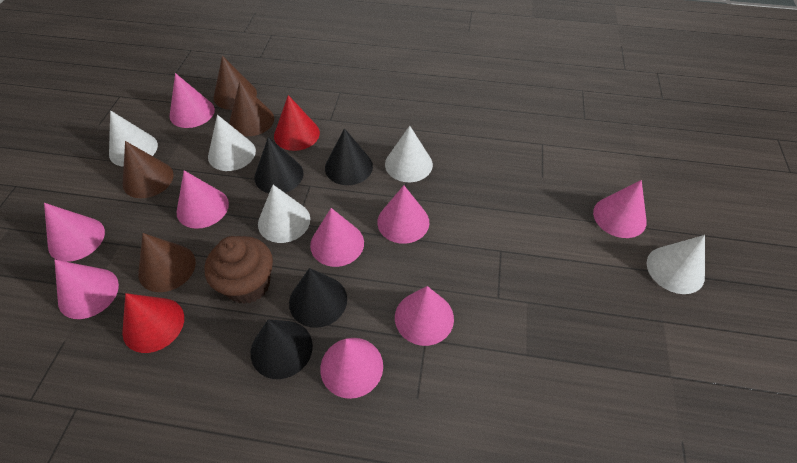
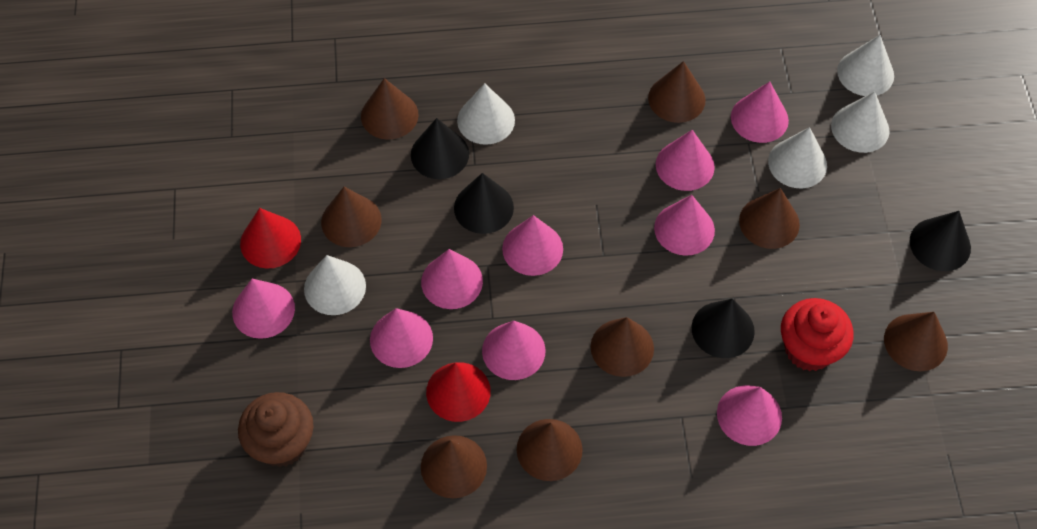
brown cone: 4 -> 8
red cupcake: 0 -> 1

